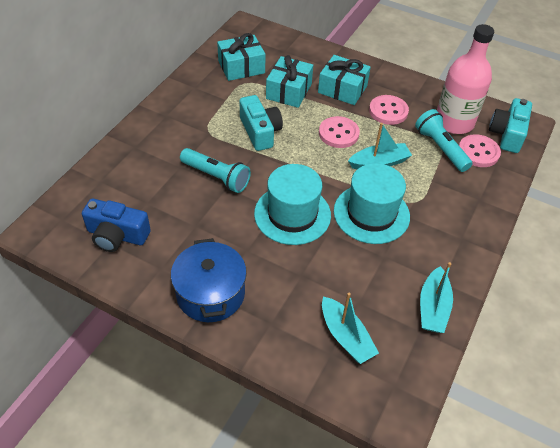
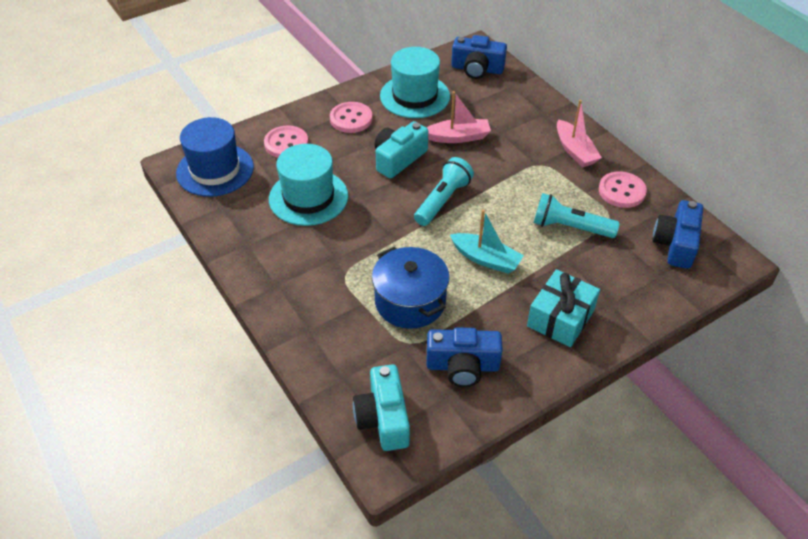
blue camera: 1 -> 3
blue hat: 0 -> 1
pink boat: 0 -> 2
pink bottle: 1 -> 0
turquoise boat: 3 -> 1
turquoise gift: 3 -> 1

